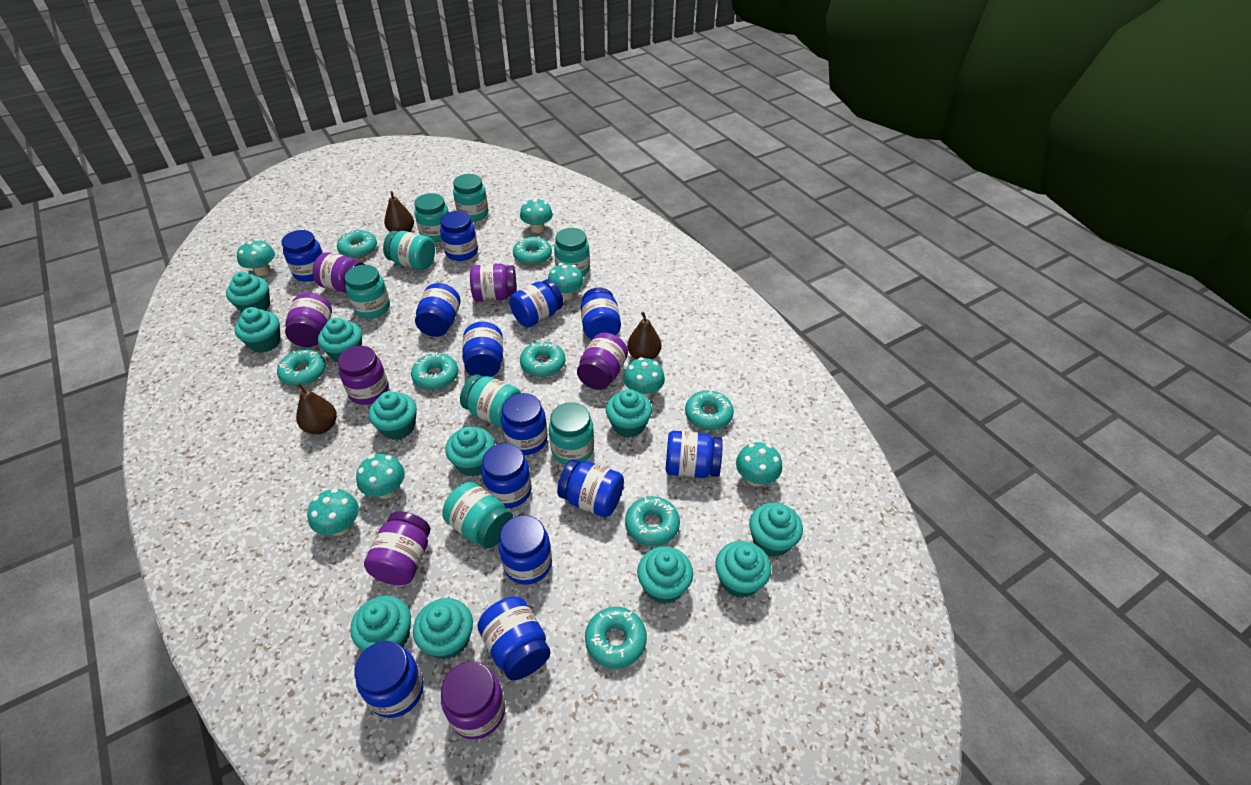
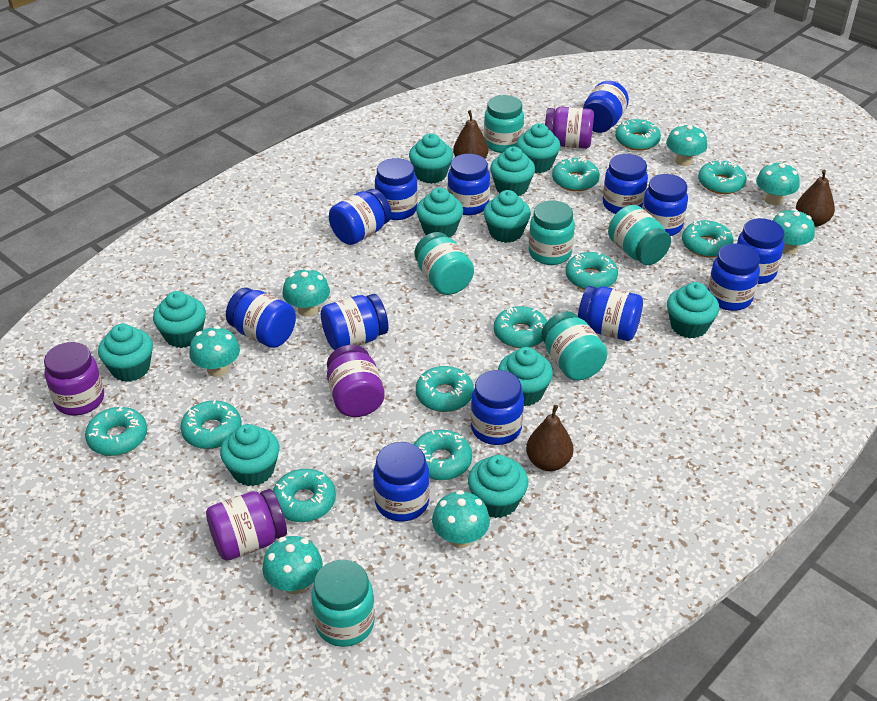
purple jar: 7 -> 4
turquoise donut: 8 -> 11
turquoise jar: 8 -> 6

